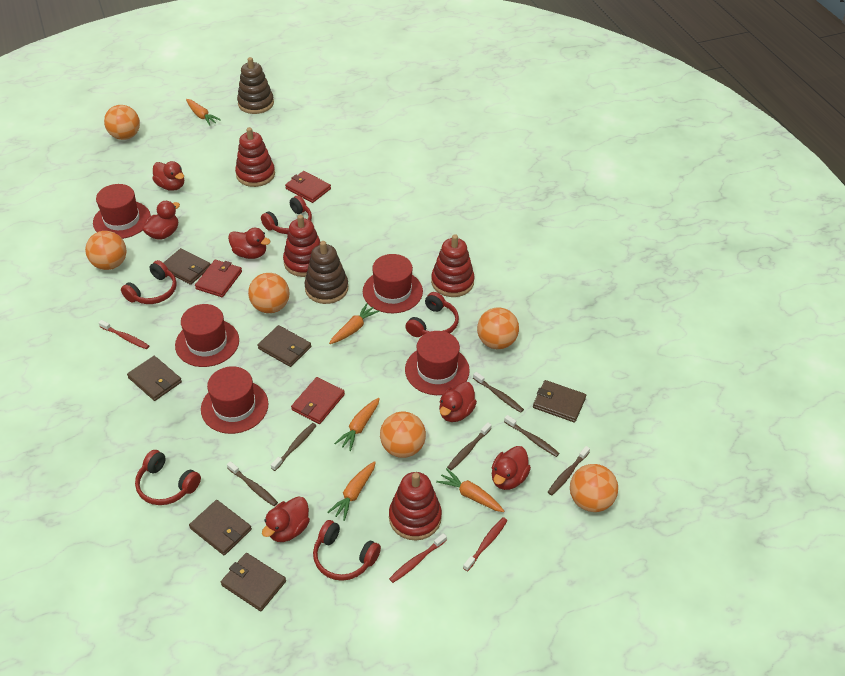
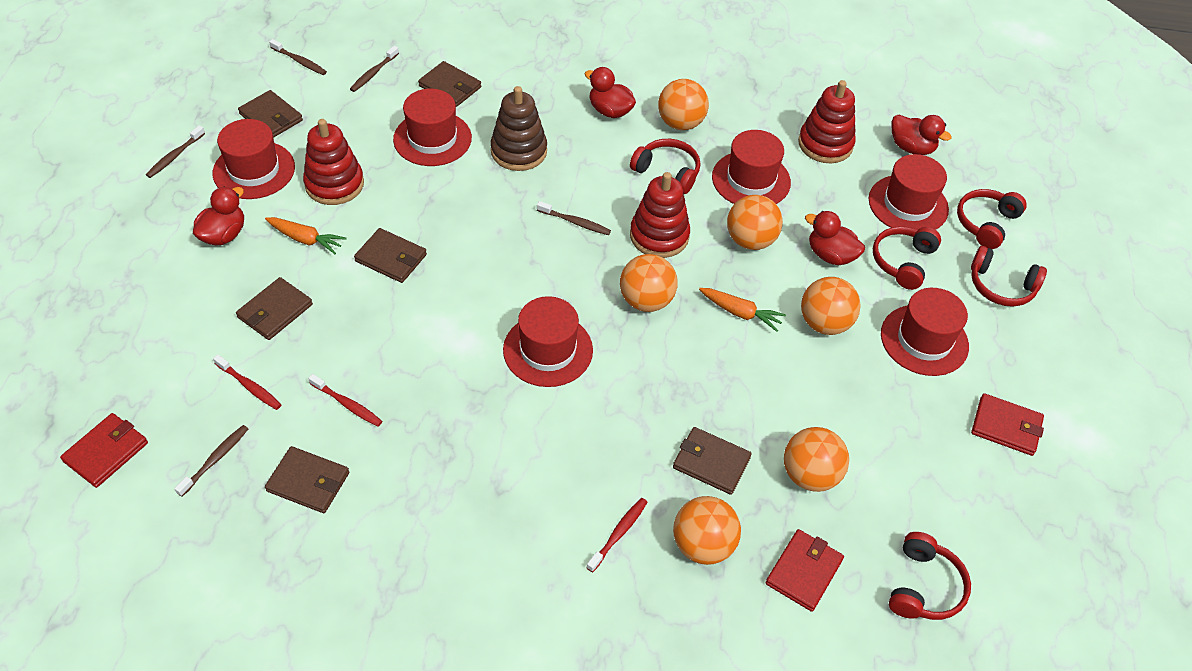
brown stacking toy: 2 -> 1
brown toothbrush: 6 -> 5
orange carrot: 5 -> 2
red duck: 6 -> 4
red hat: 5 -> 6
red stacking toy: 4 -> 3

